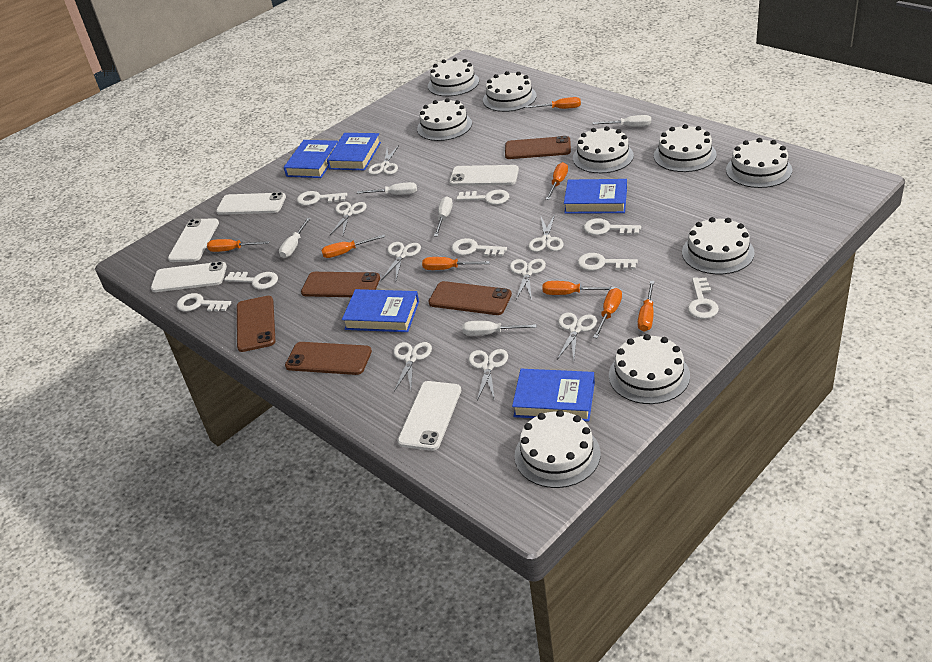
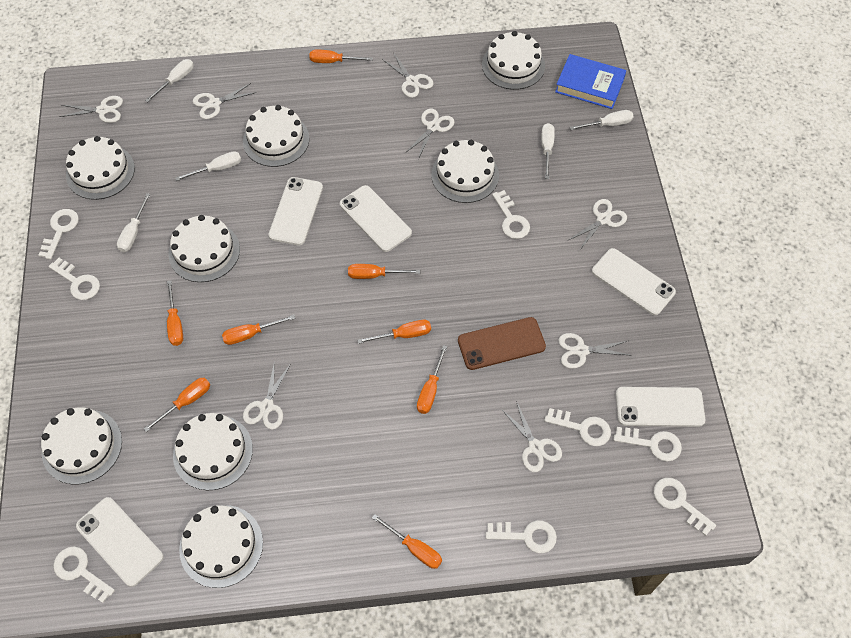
blue book: 5 -> 1
brown phone: 5 -> 1
white cake: 9 -> 8

